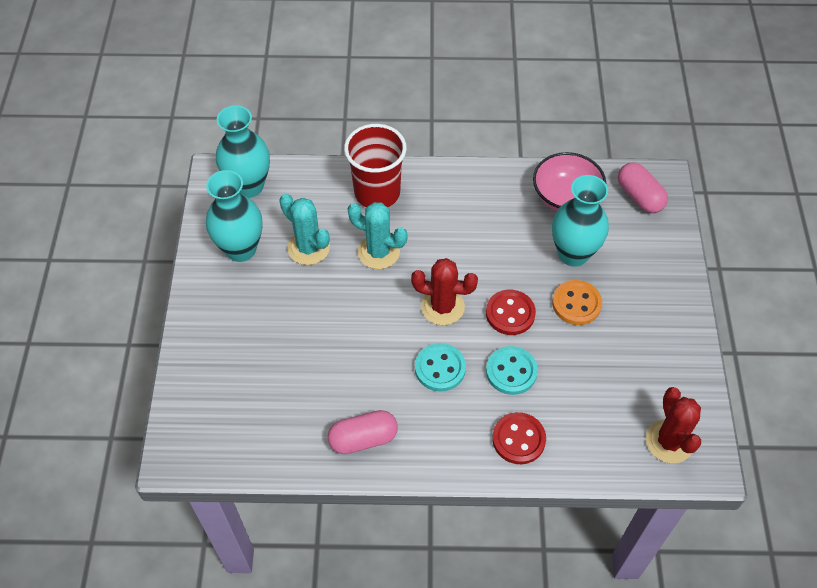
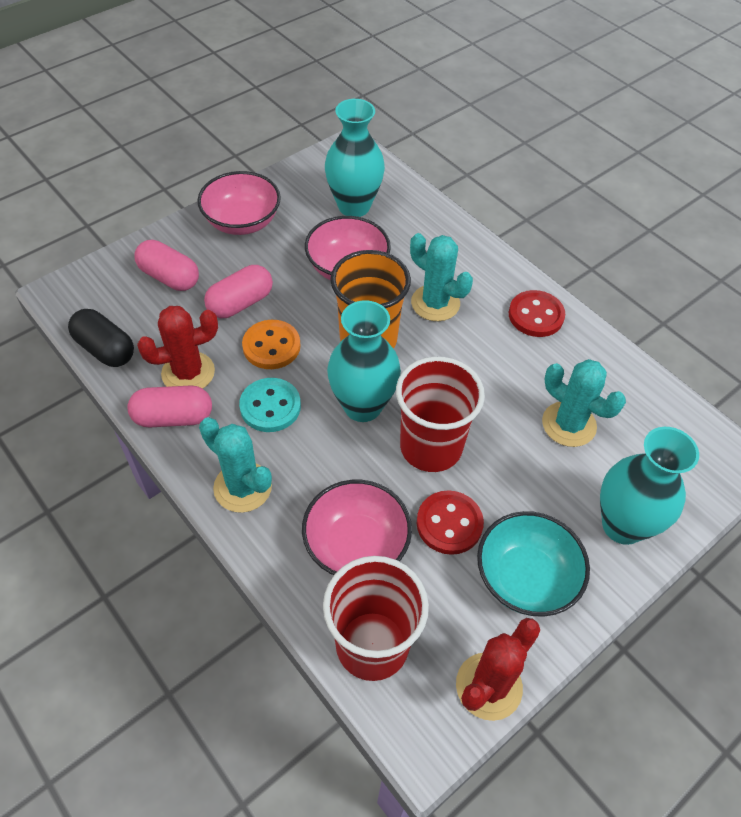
black capsule: 0 -> 1
orange cup: 0 -> 1
pink bowl: 1 -> 3
pink capsule: 2 -> 3
red cup: 1 -> 2
turquoise bowl: 0 -> 1
turquoise button: 2 -> 1
turquoise cactus: 2 -> 3

